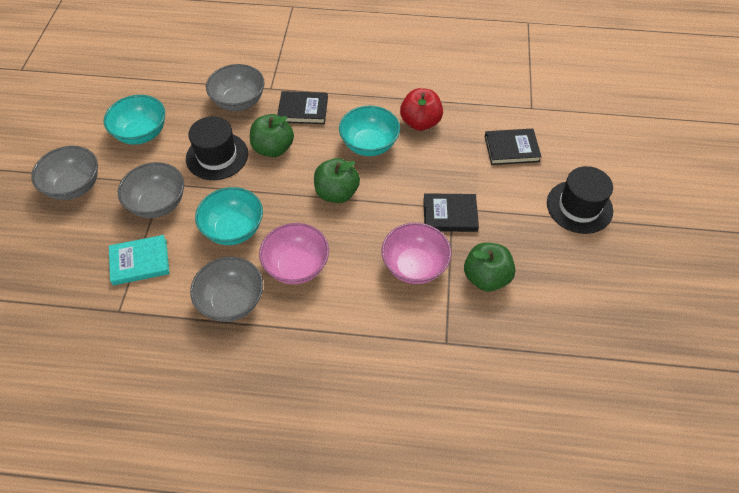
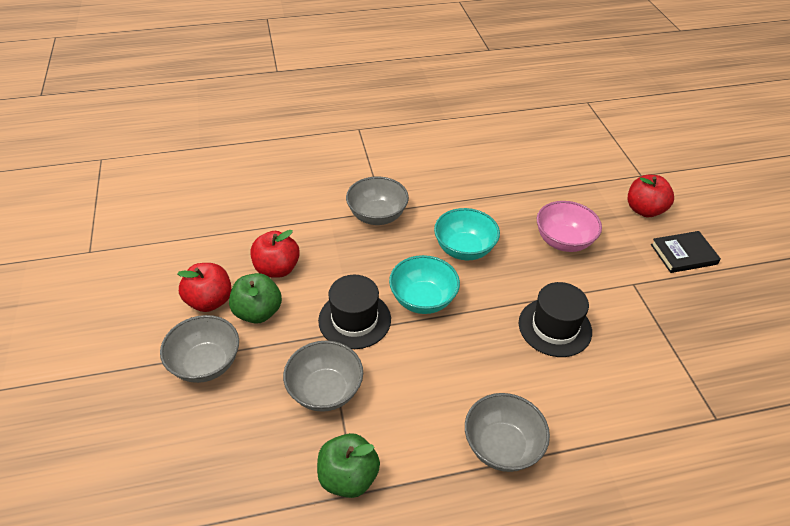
black book: 3 -> 1
green apple: 3 -> 2
pink bowl: 2 -> 1
red apple: 1 -> 3
turquoise book: 1 -> 0
turquoise bowl: 3 -> 2

